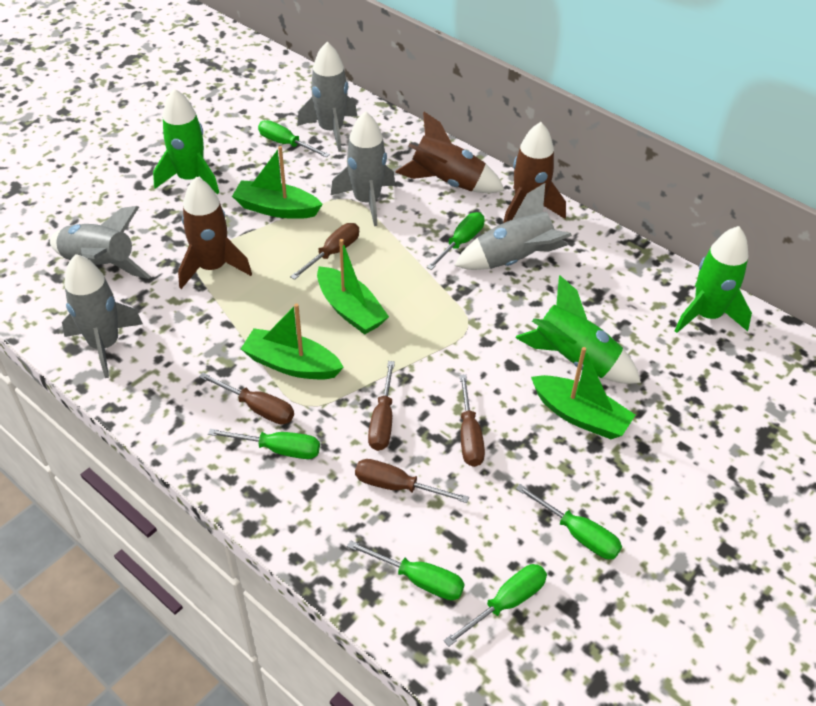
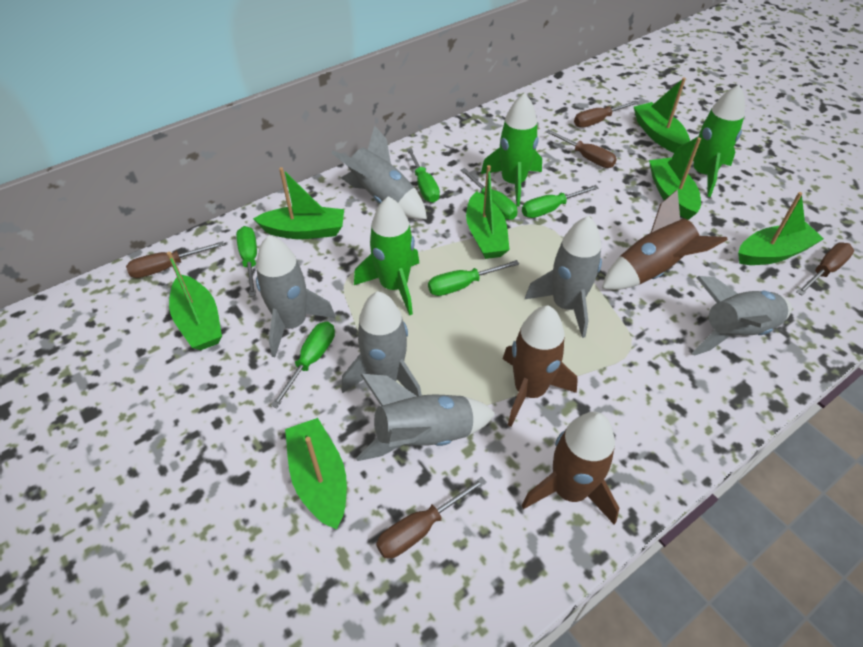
green boat: 4 -> 7
grey rocket: 5 -> 6

